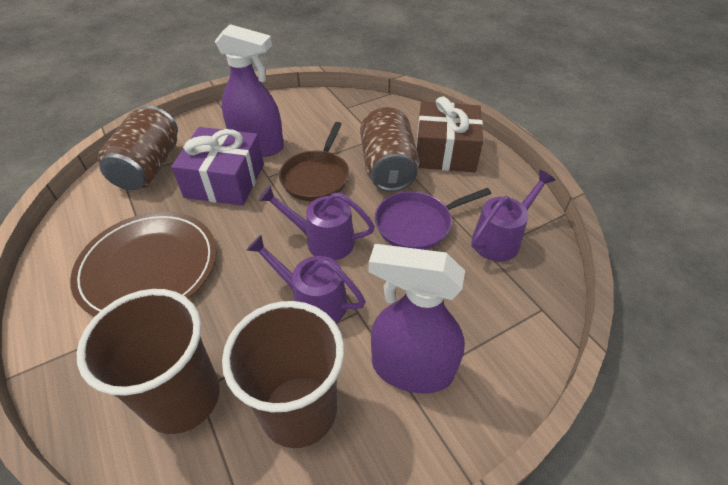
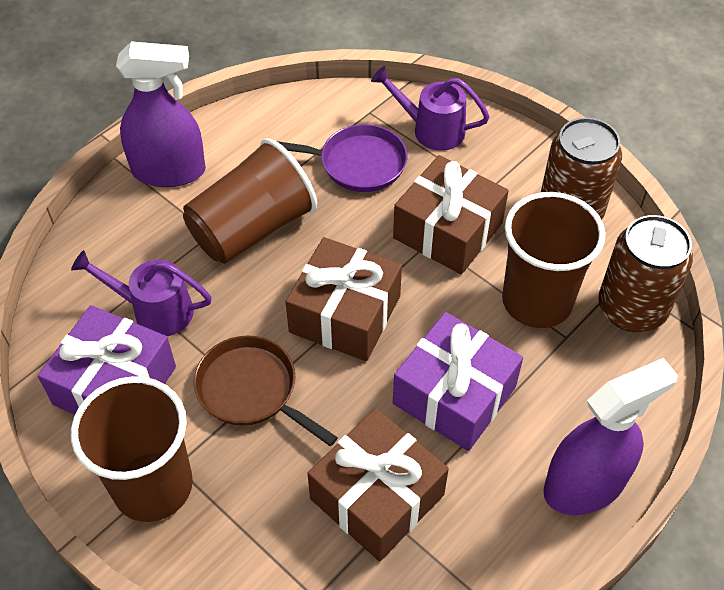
brown cup: 2 -> 3
brown gift: 1 -> 3
brown plate: 1 -> 0
purple gift: 1 -> 2
purple watering can: 3 -> 2

